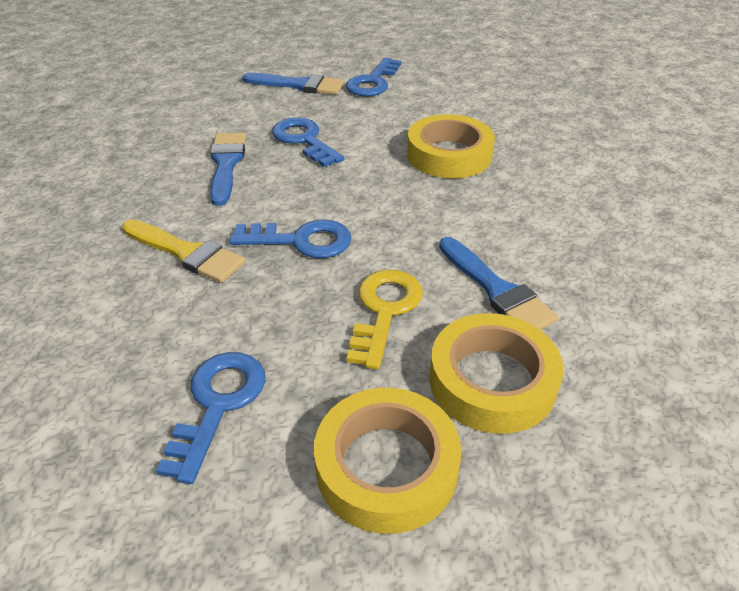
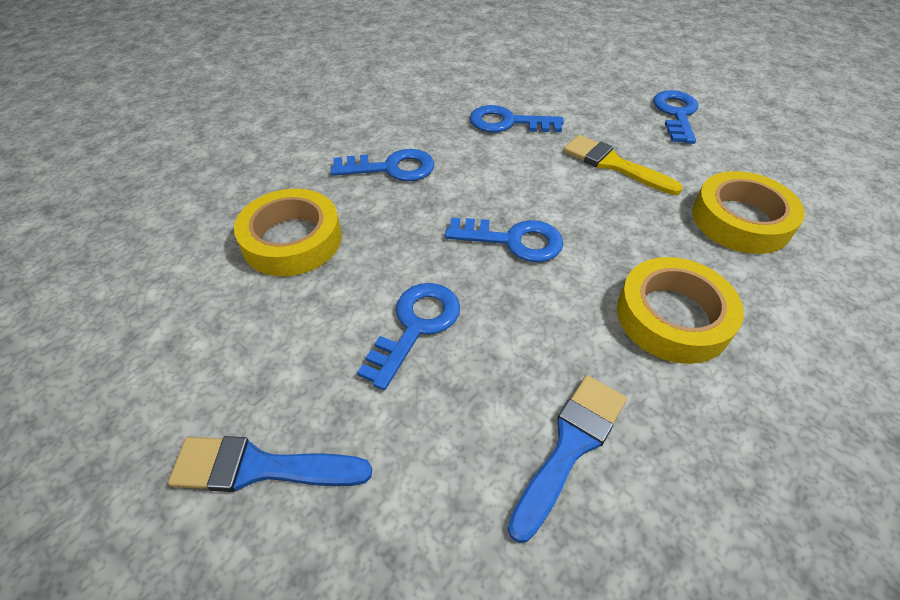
blue brush: 3 -> 2
blue key: 4 -> 5
yellow key: 1 -> 0

